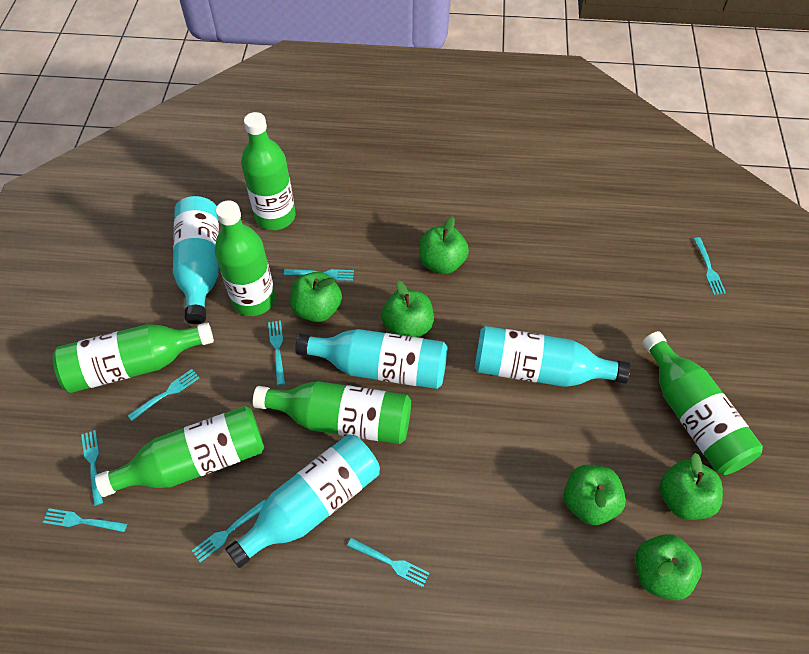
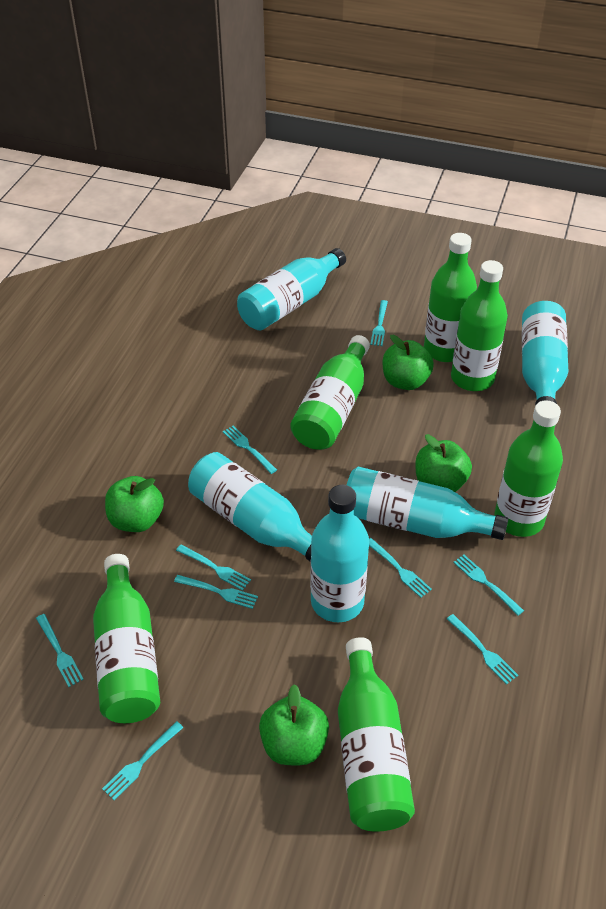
green apple: 6 -> 4
turquoise bottle: 4 -> 5
turquoise fork: 8 -> 9

